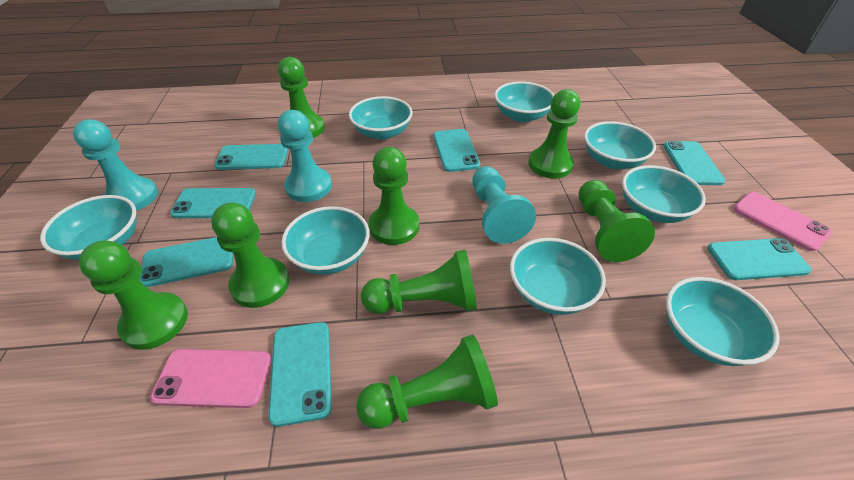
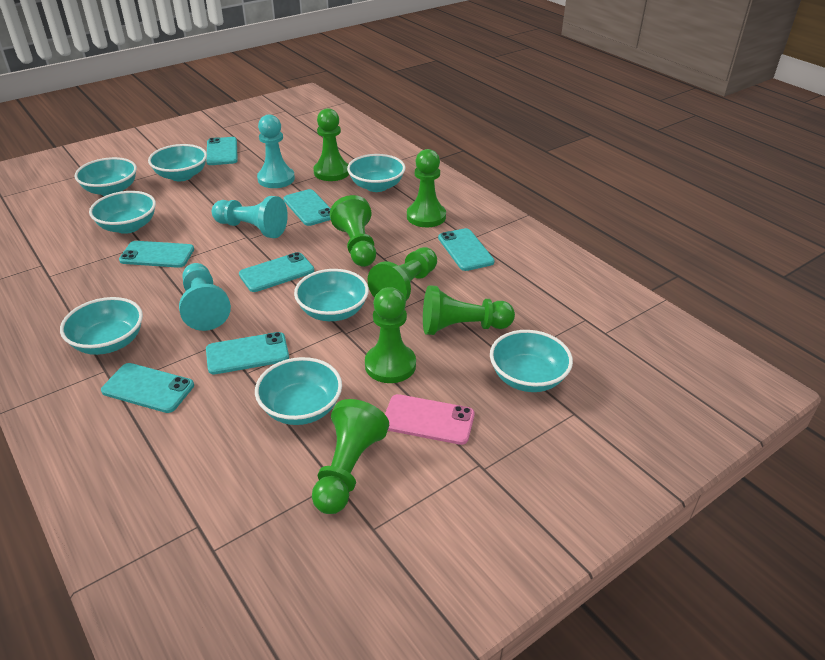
green pawn: 8 -> 7
pink phone: 2 -> 1

